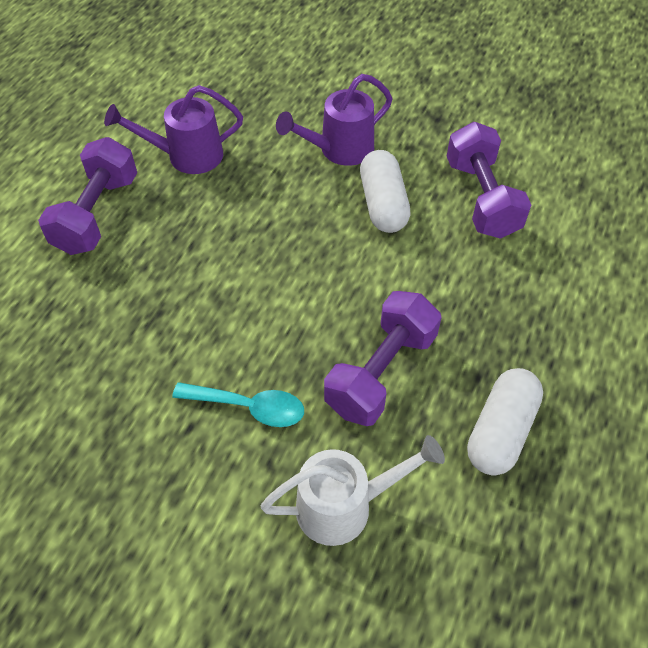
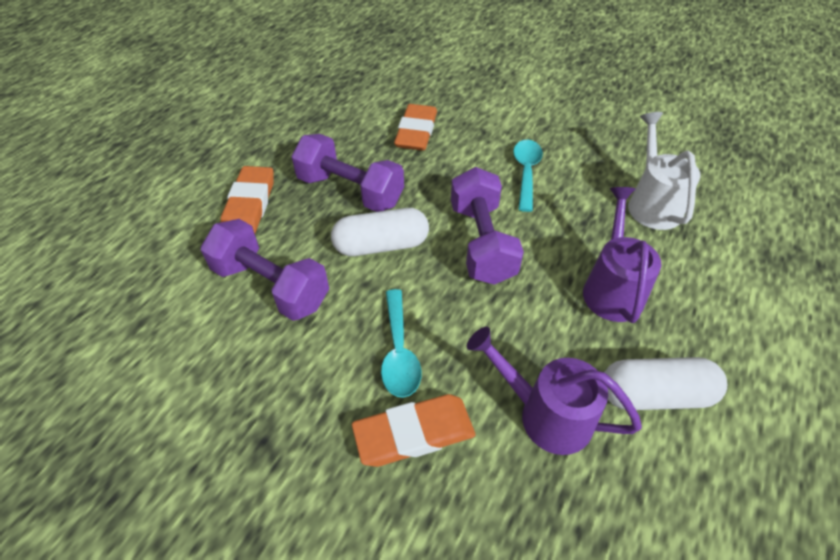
orange eraser: 0 -> 3
turquoise spoon: 1 -> 2

